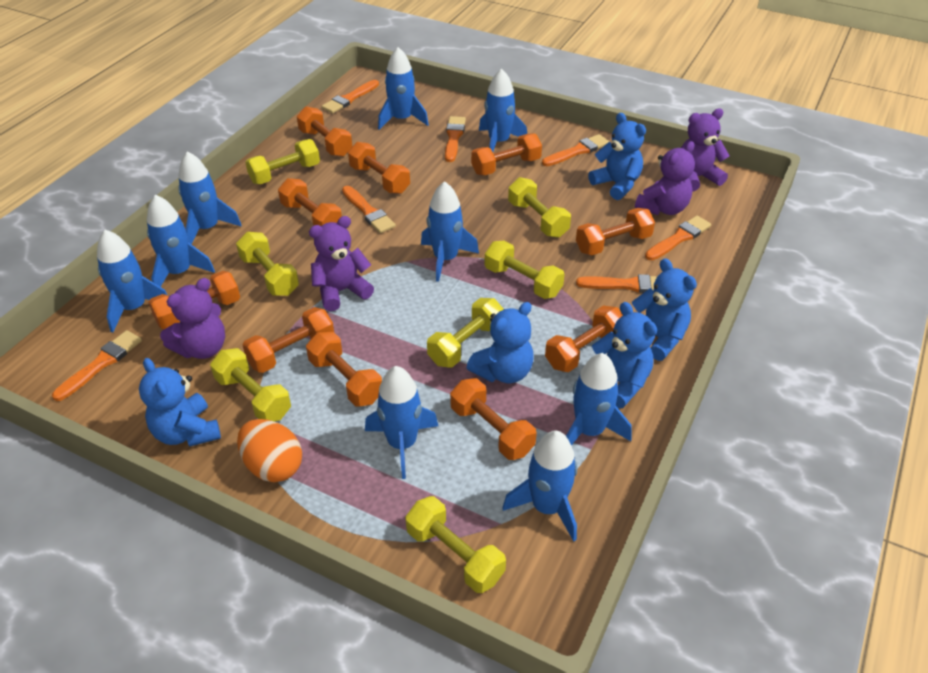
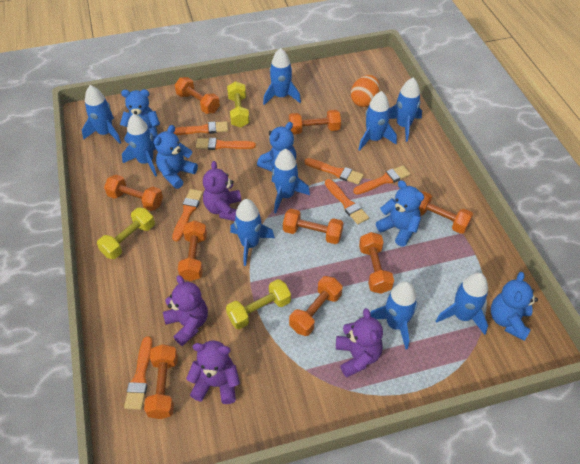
orange dumbbell: 10 -> 9
yellow dumbbell: 7 -> 3

